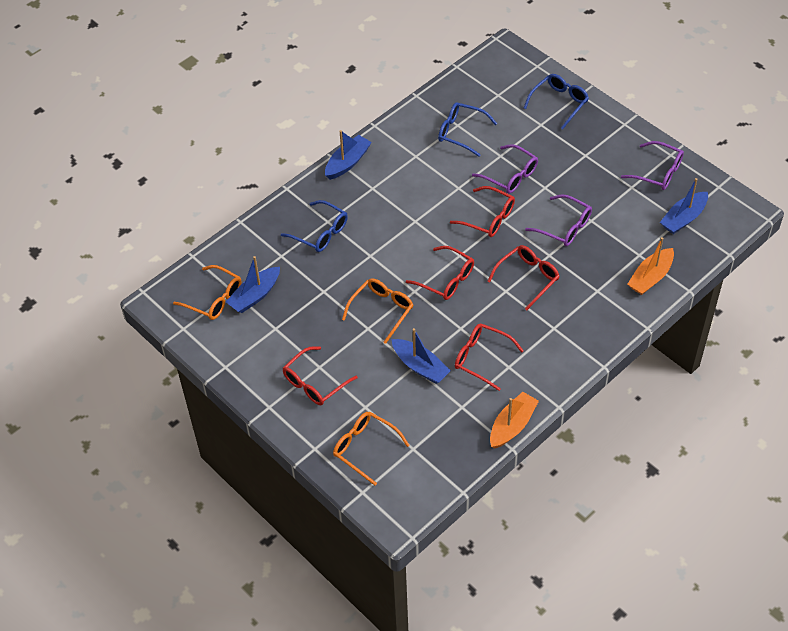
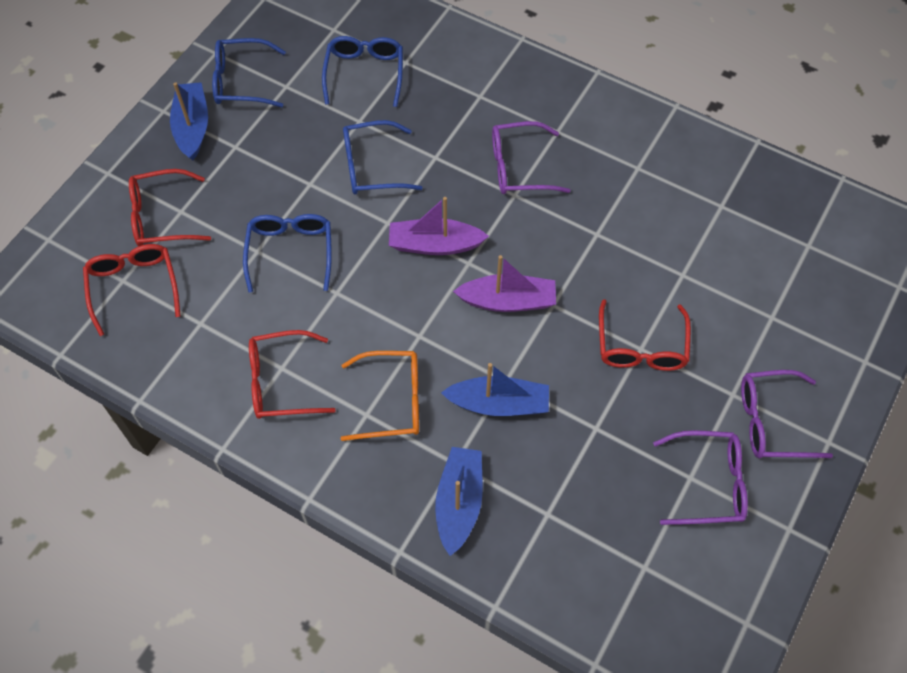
blue boat: 4 -> 3
blue glasses: 3 -> 4
orange boat: 2 -> 0
orange glasses: 3 -> 1
purple boat: 0 -> 2
red glasses: 5 -> 4

